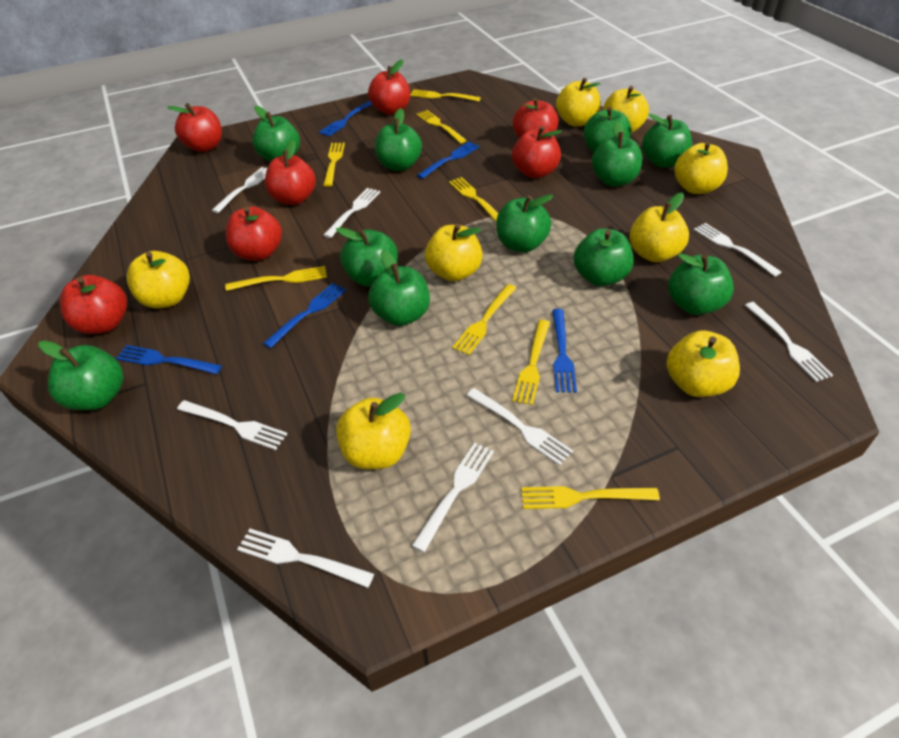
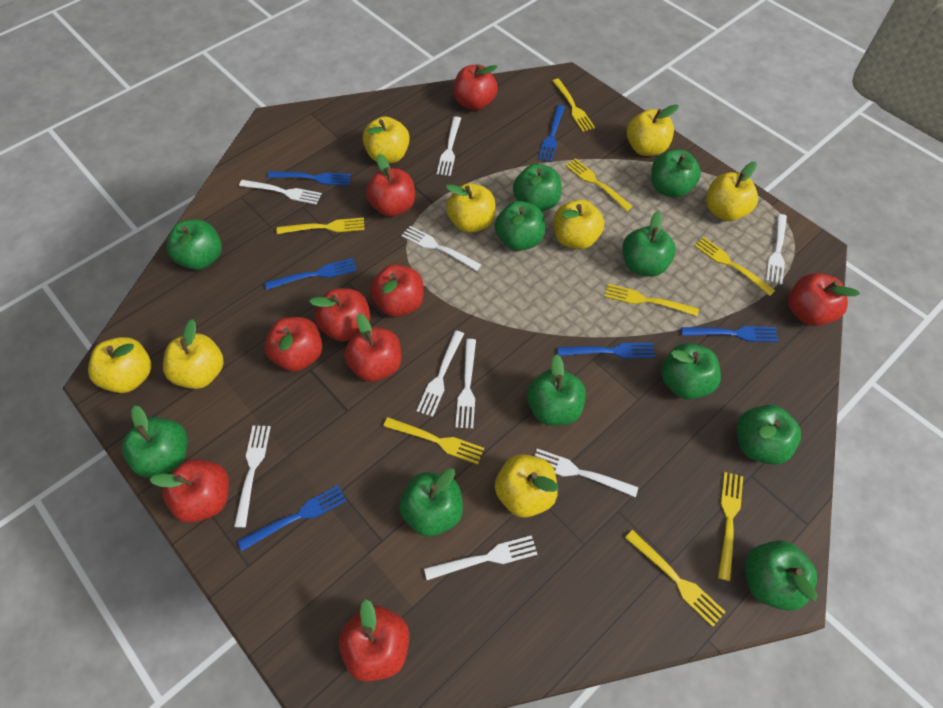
blue fork: 5 -> 6
red apple: 7 -> 9
white fork: 8 -> 9

